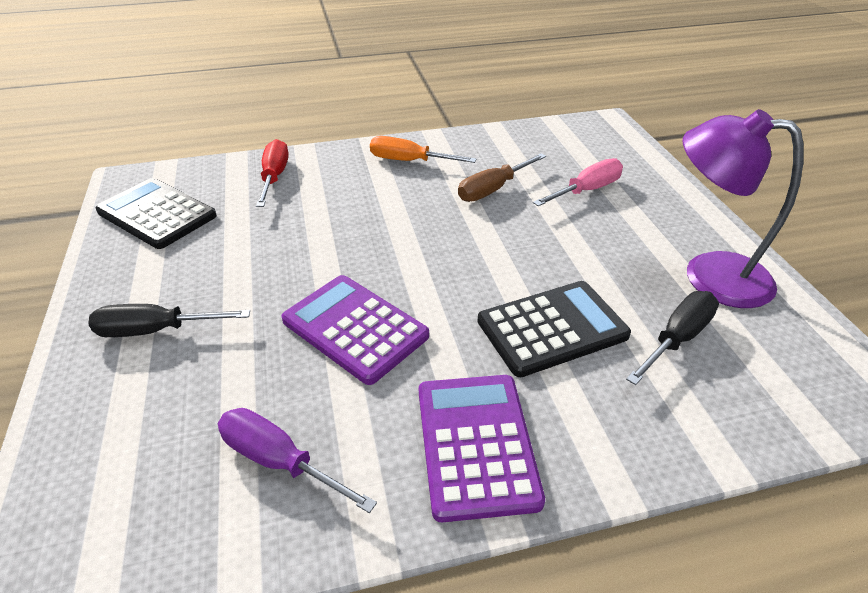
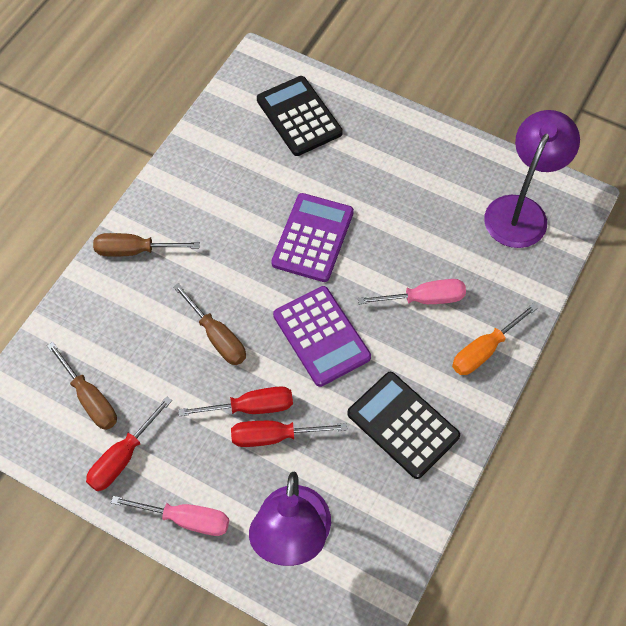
black screwdriver: 2 -> 0
brown screwdriver: 1 -> 3
pink screwdriver: 1 -> 2
purple lamp: 1 -> 2
purple screwdriver: 1 -> 0
red screwdriver: 1 -> 3

